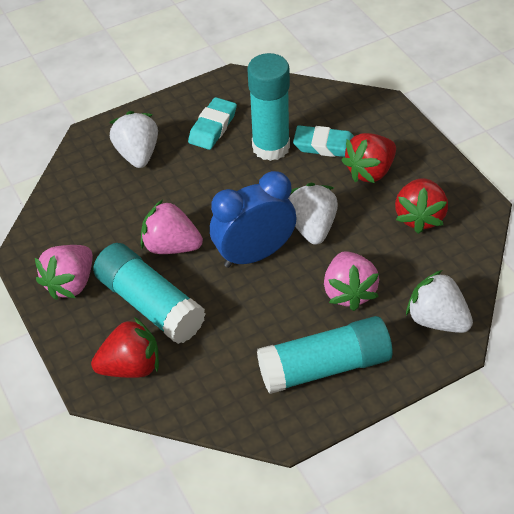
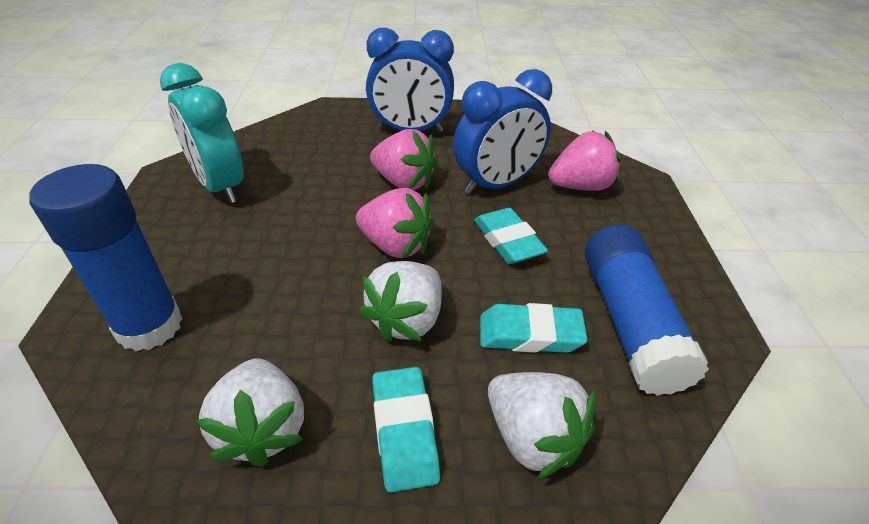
blue clock: 1 -> 2
blue glue stick: 0 -> 2
red strawberry: 3 -> 0
turquoise clock: 0 -> 1
turquoise eraser: 2 -> 3
turquoise glue stick: 3 -> 0

